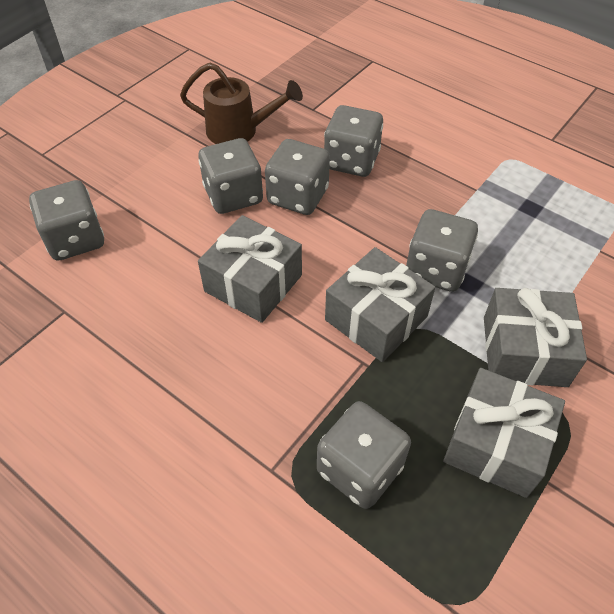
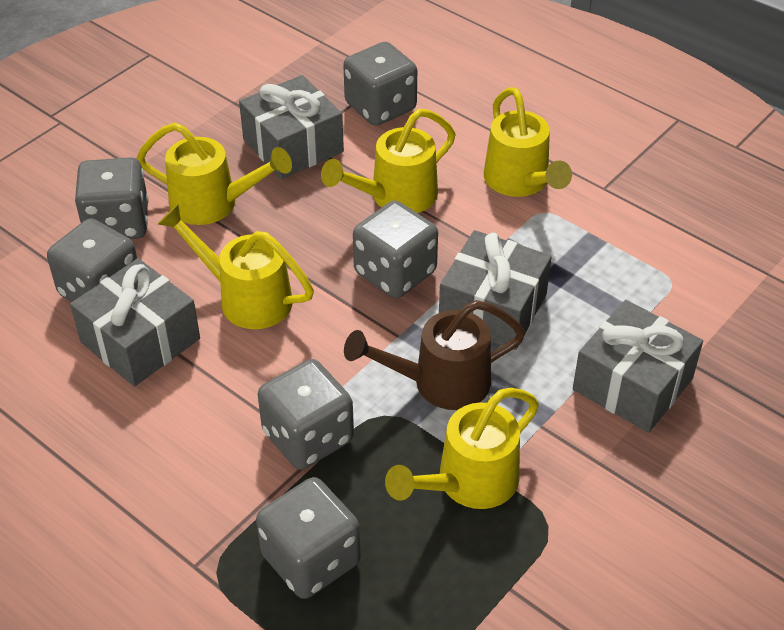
yellow watering can: 0 -> 5

